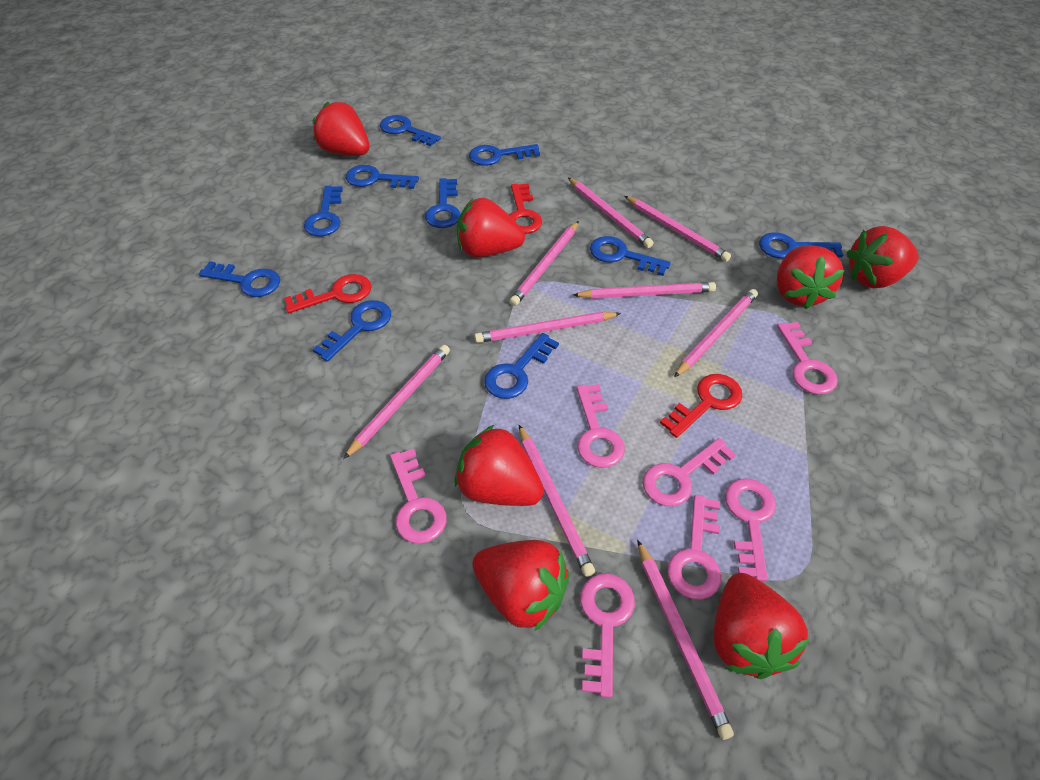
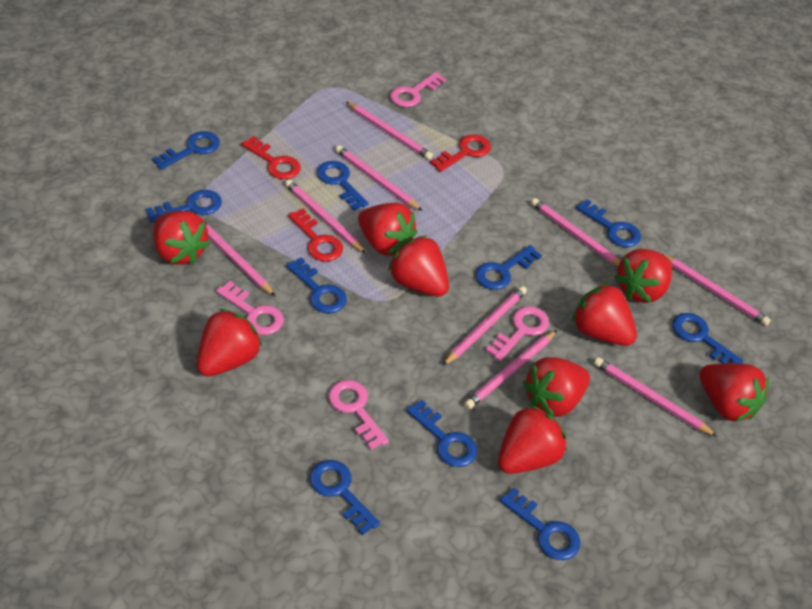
pink key: 7 -> 4
red strawberry: 7 -> 9

